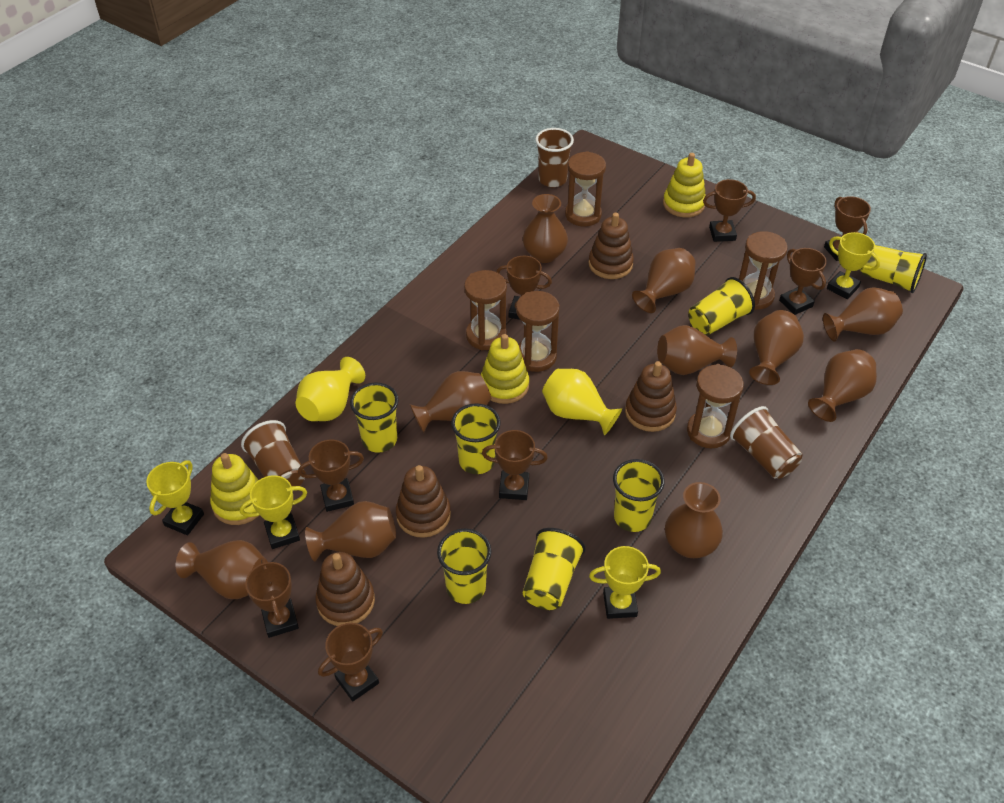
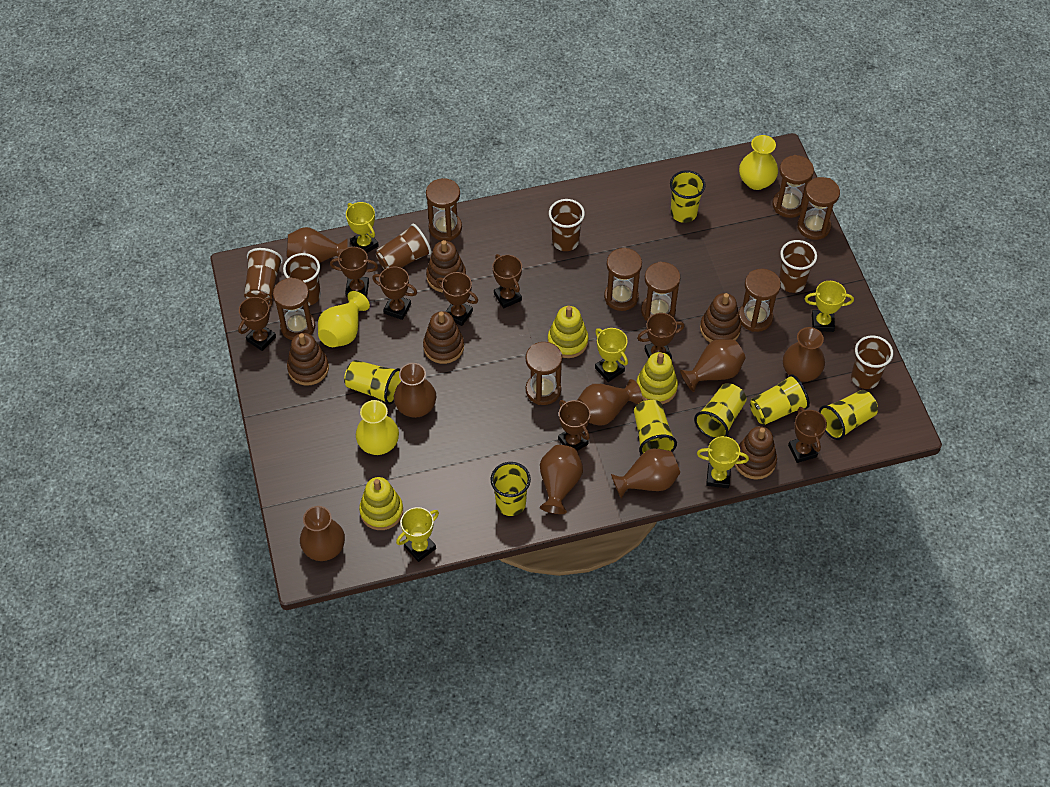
brown cup: 3 -> 6
brown hourglass: 5 -> 8
brown stacking toy: 4 -> 5
brown vase: 10 -> 8
yellow trophy: 4 -> 5
yellow vase: 2 -> 3

